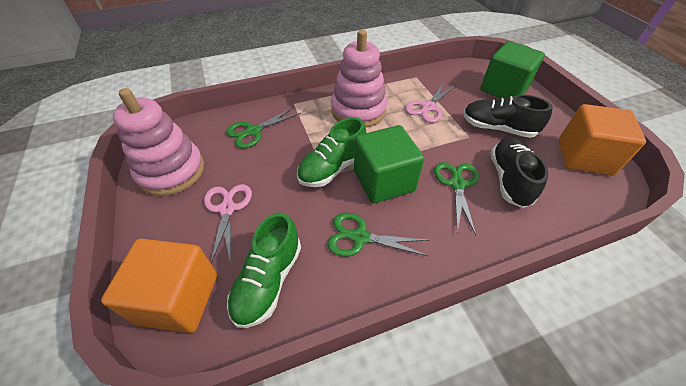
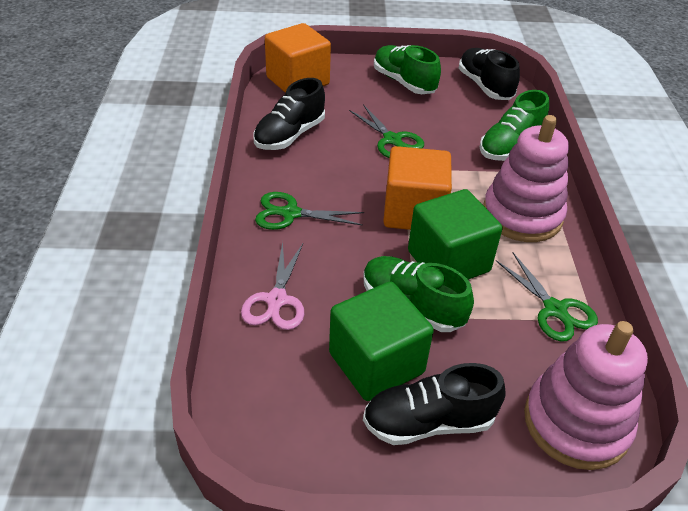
black shoe: 2 -> 3
green shoe: 2 -> 3
pink scissors: 2 -> 1

